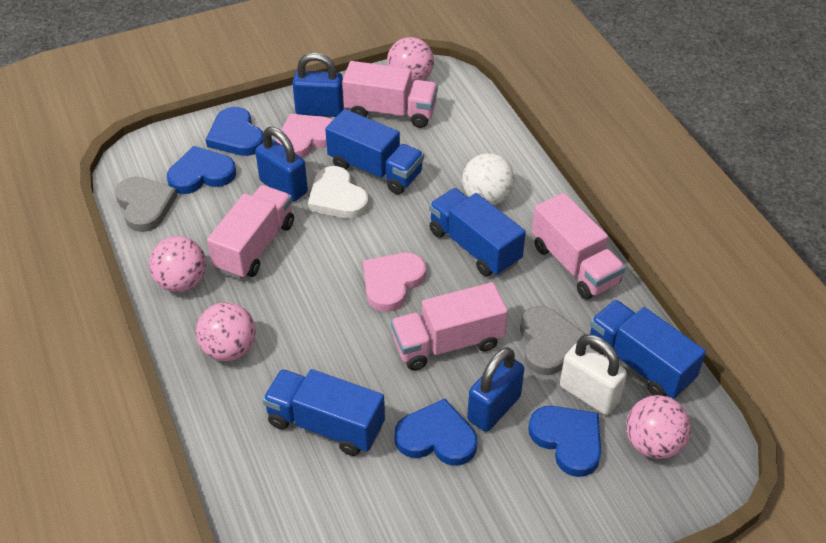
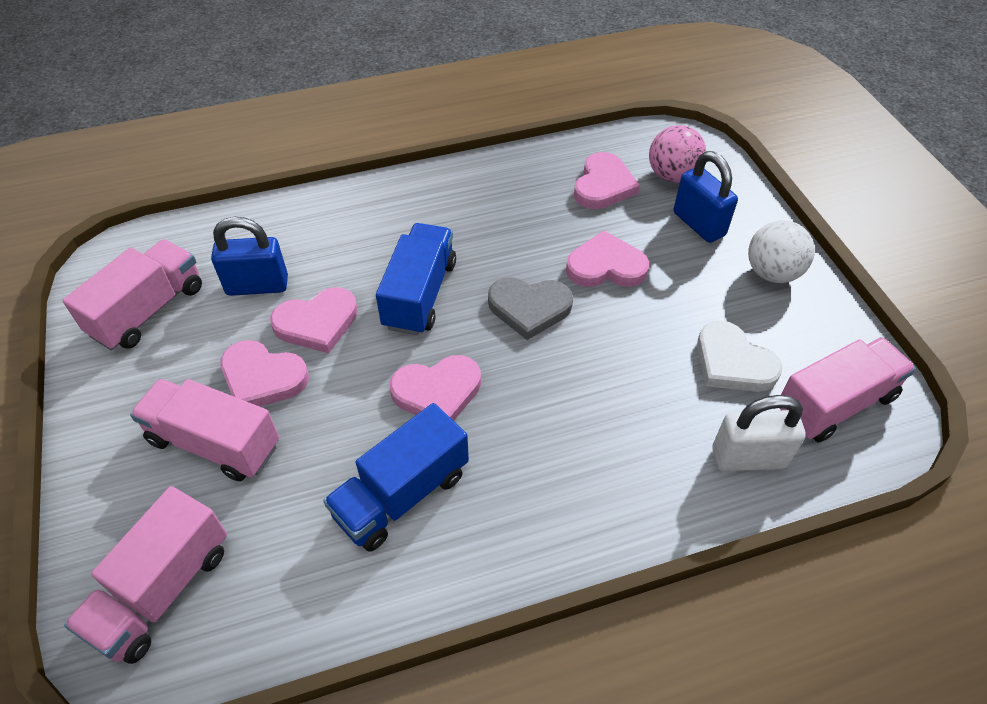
blue heart: 4 -> 0
blue padlock: 3 -> 2
blue truck: 4 -> 2
grey heart: 2 -> 1
pink ball: 4 -> 1
pink heart: 2 -> 5

